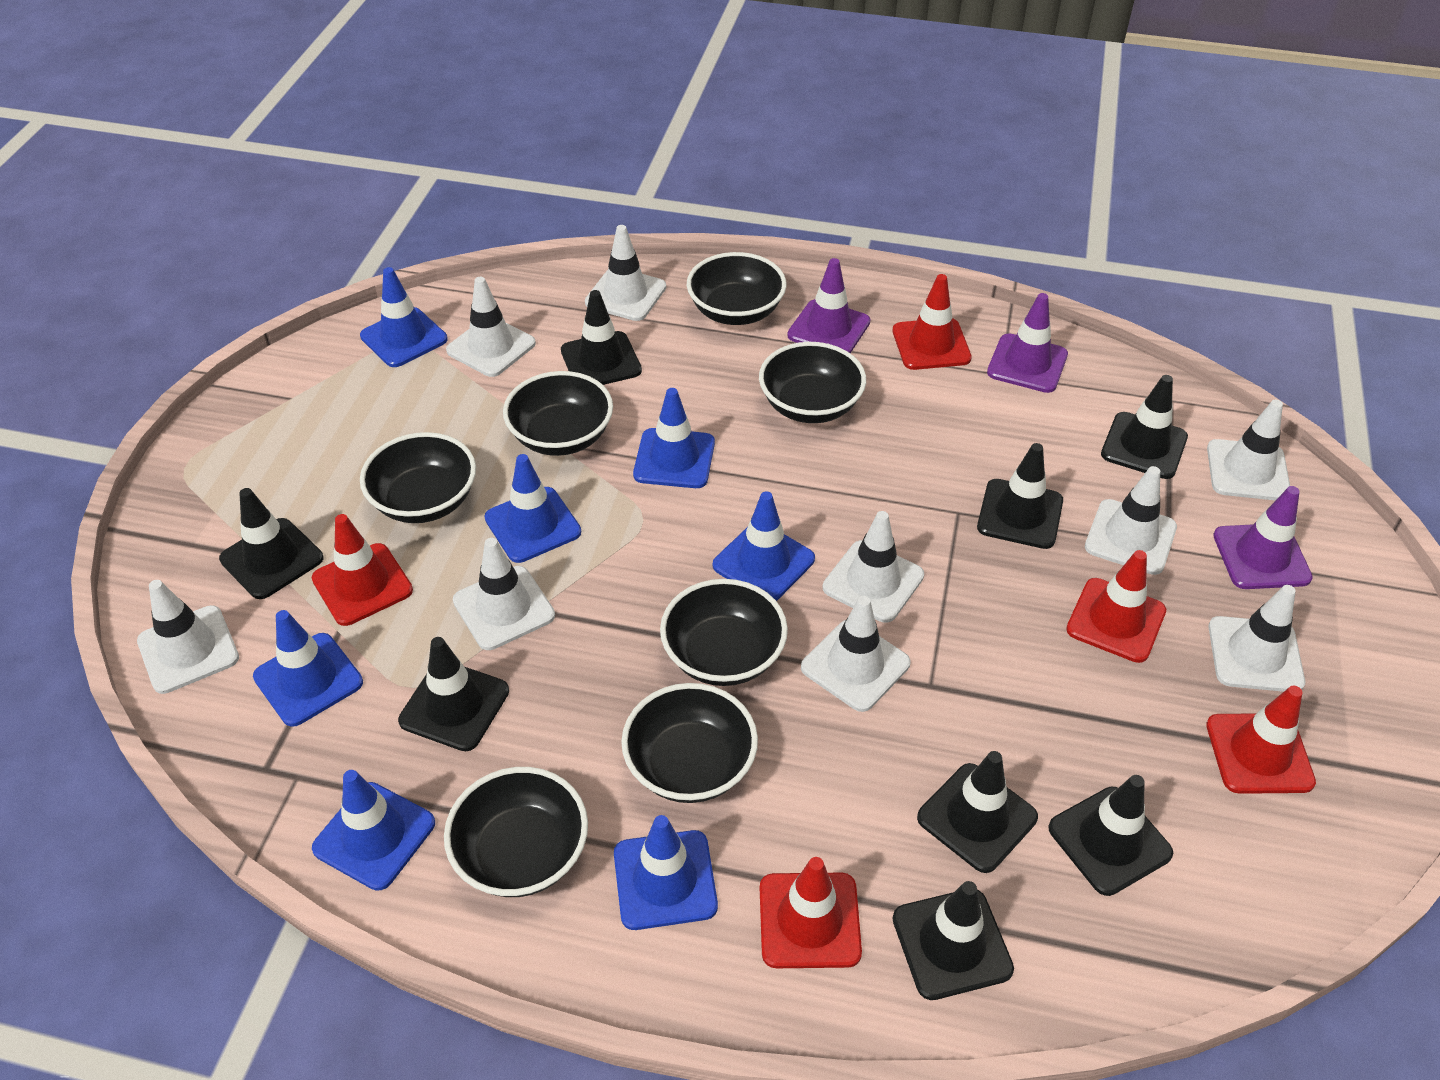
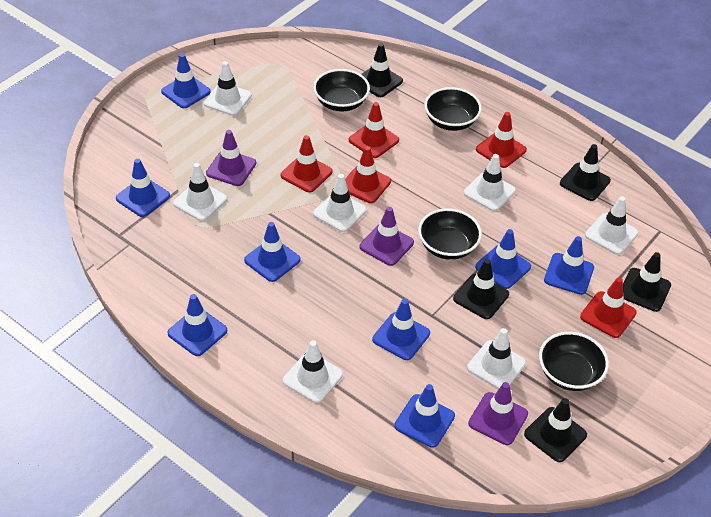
black bowl: 7 -> 4
black traffic cone: 8 -> 5
blue traffic cone: 7 -> 8
white traffic cone: 9 -> 7

